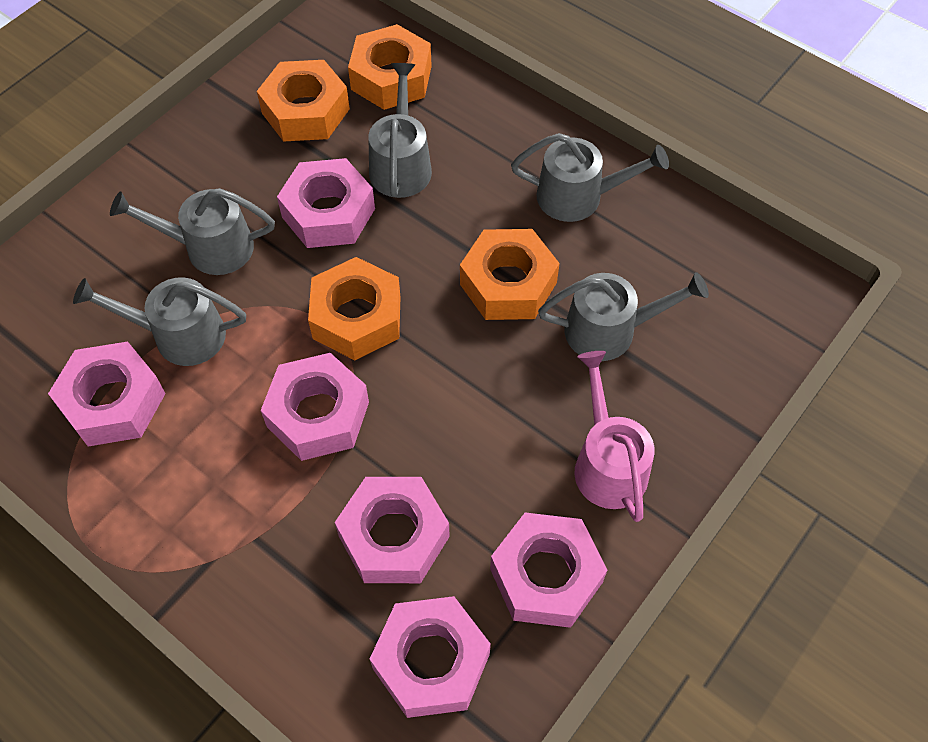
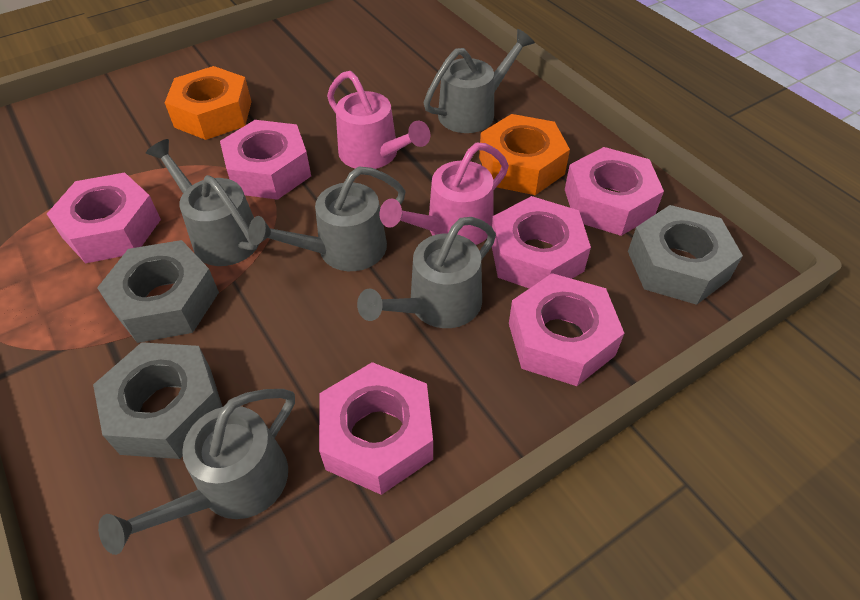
grey nut: 0 -> 3
orange nut: 4 -> 2
pink watering can: 1 -> 2

